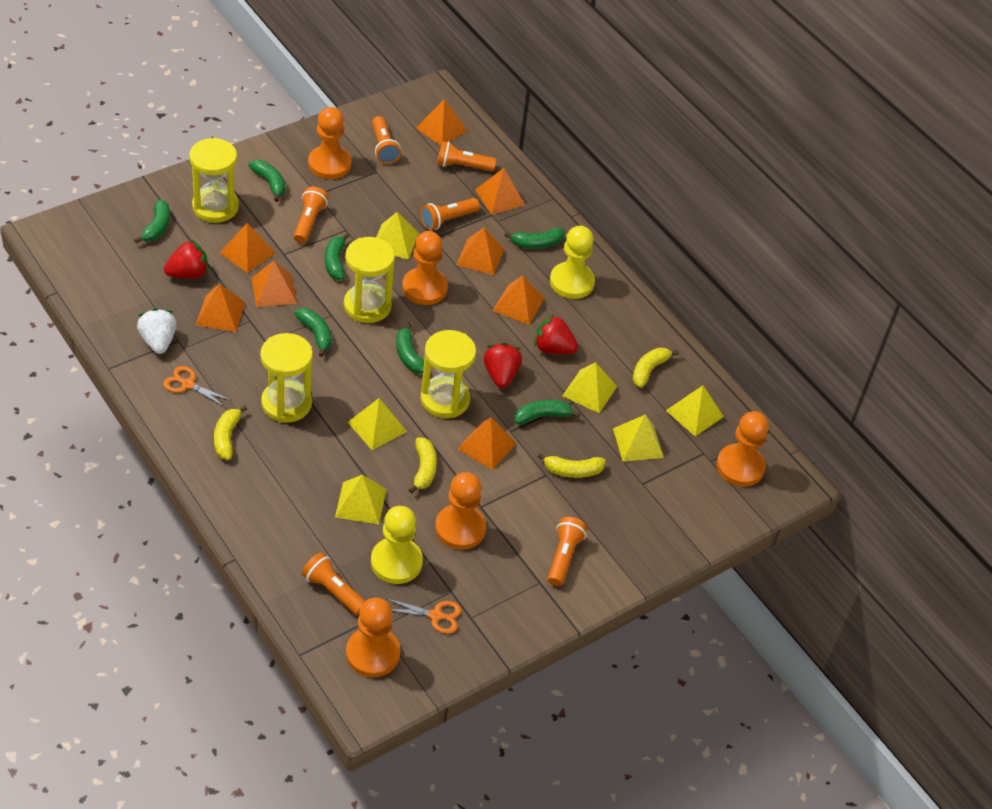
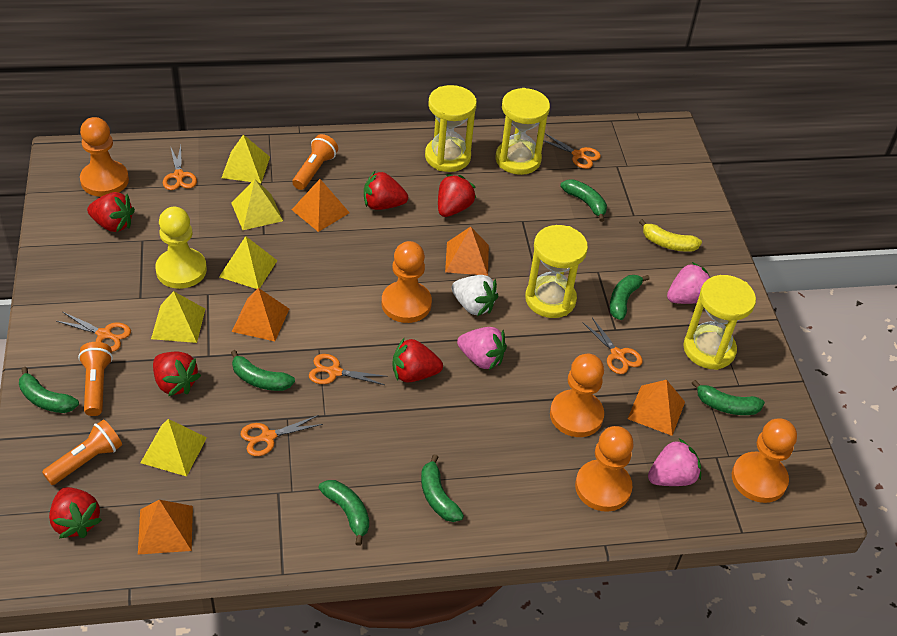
orange flashlight: 6 -> 3
orange pyramid: 8 -> 5
orange scissors: 2 -> 6
pink strawberry: 0 -> 3
red strawberry: 3 -> 6
yellow banana: 4 -> 1
yellow pawn: 2 -> 1
yellow pyramid: 6 -> 5

